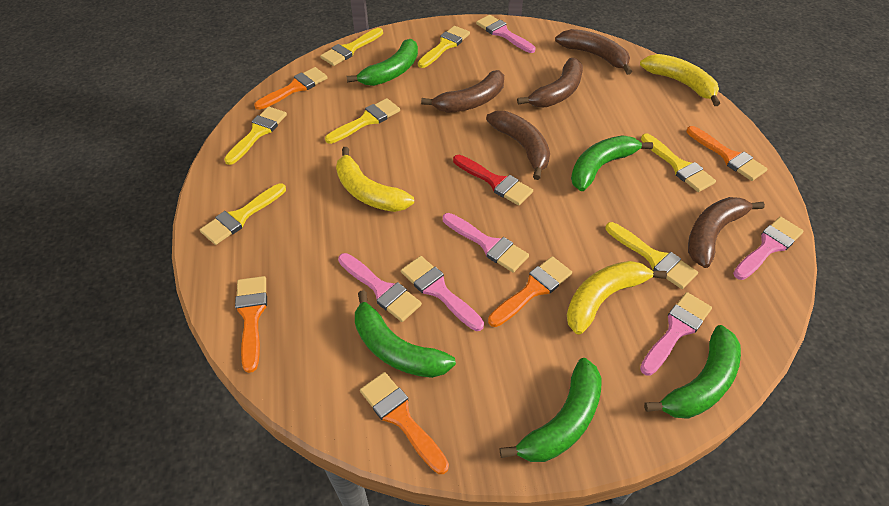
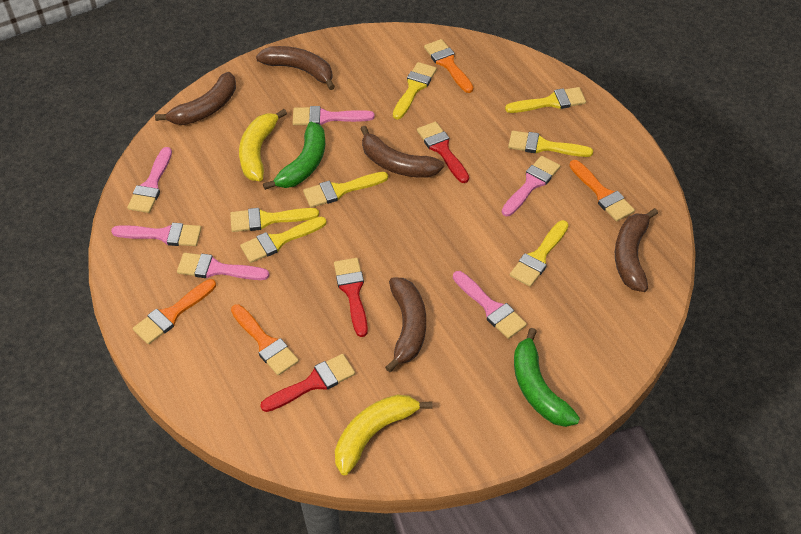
green banana: 5 -> 2
orange brush: 5 -> 4
red brush: 1 -> 3
yellow banana: 3 -> 2

